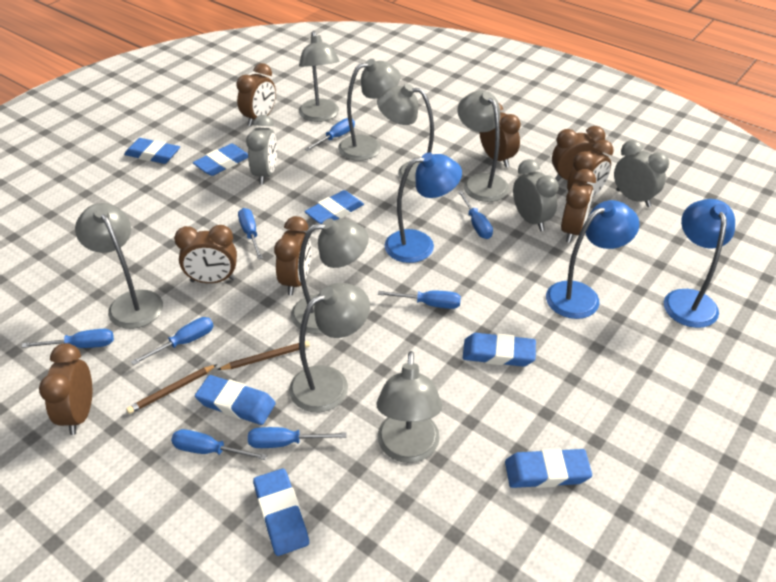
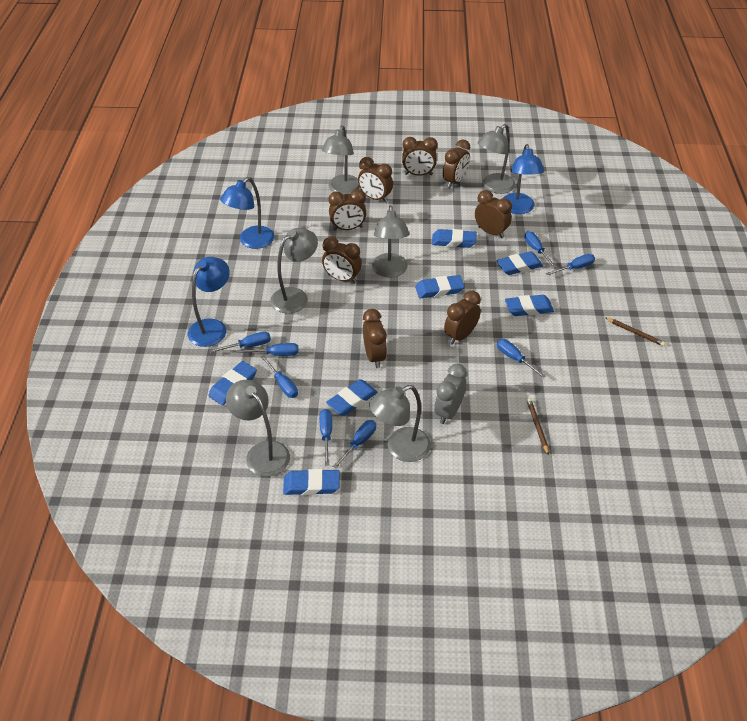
grey clock: 3 -> 1
grey lamp: 8 -> 6

